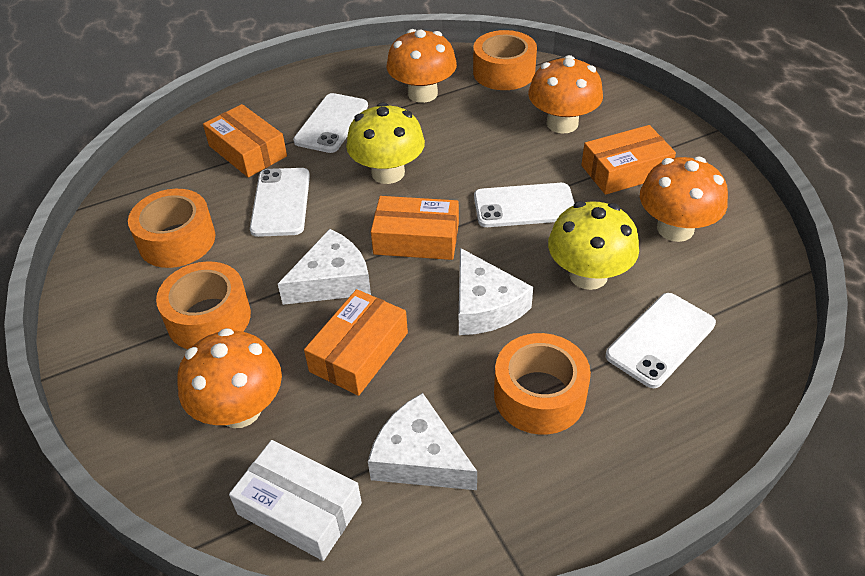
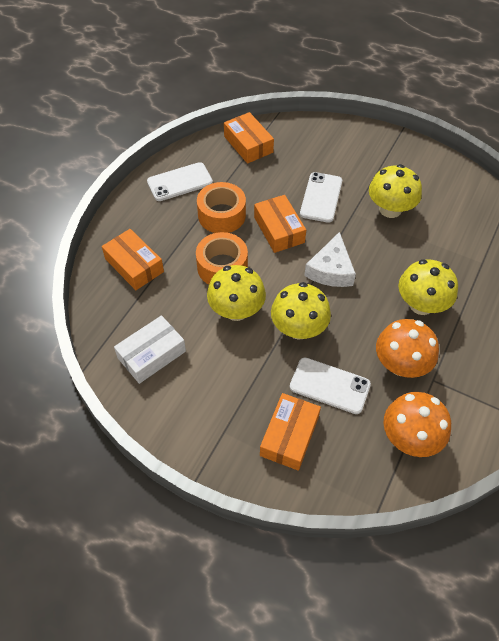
orange mushroom: 4 -> 2
orange tape: 4 -> 2
white cheese: 3 -> 1
white phone: 4 -> 3
yellow mushroom: 2 -> 4

